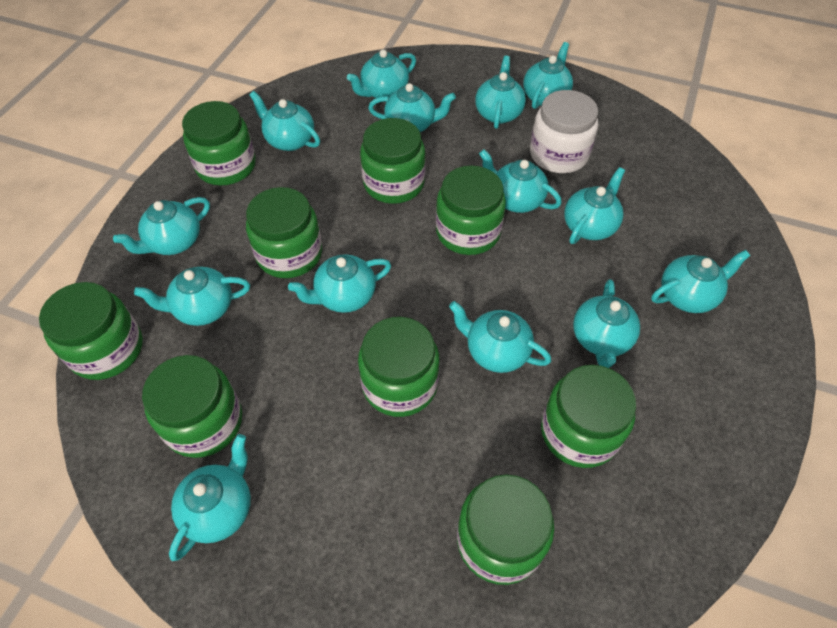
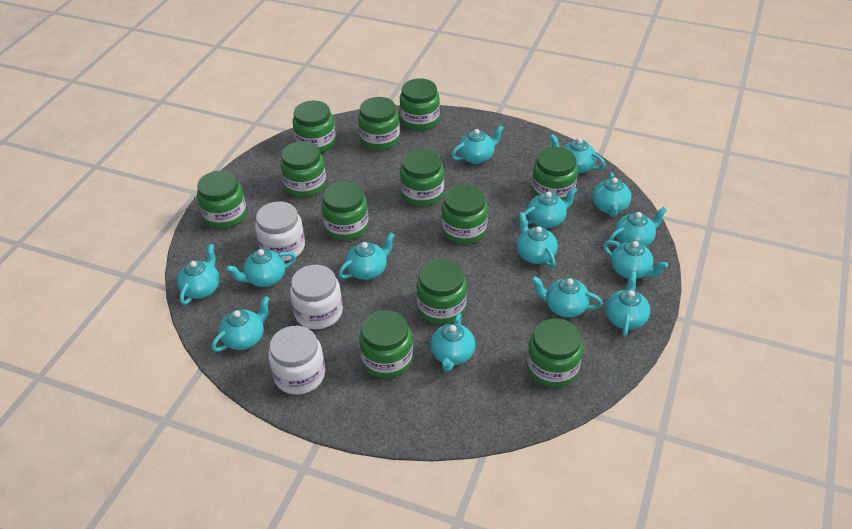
green jar: 9 -> 12
white jar: 1 -> 3

